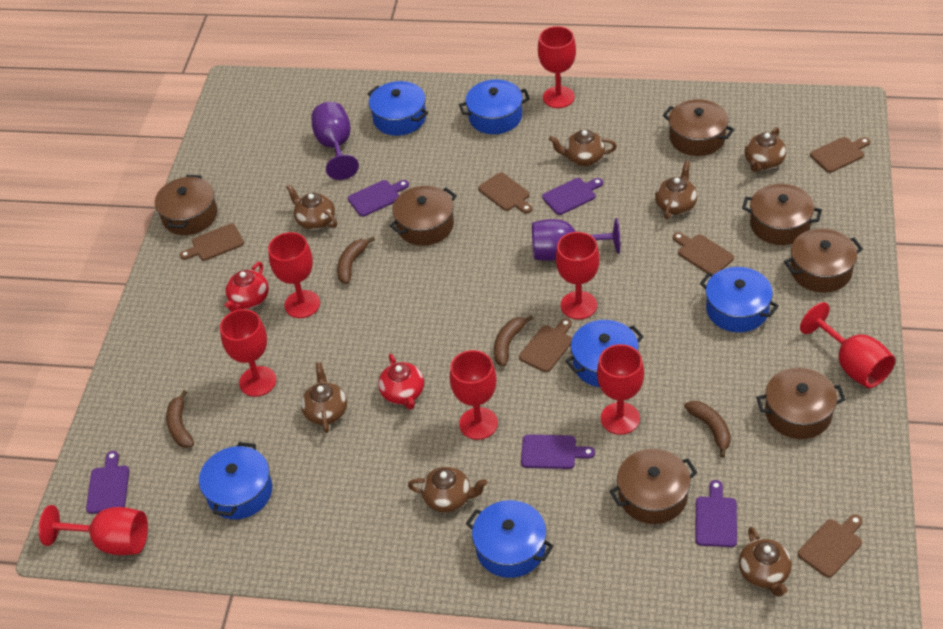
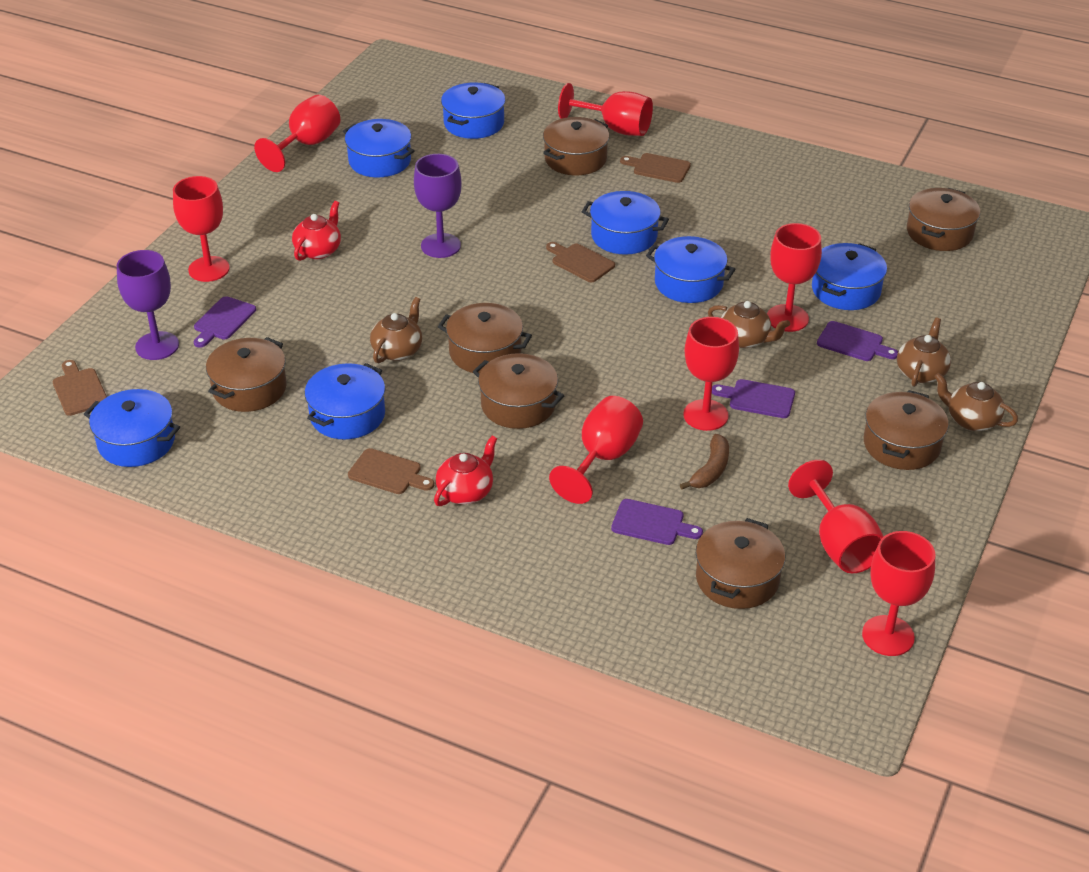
blue pot: 6 -> 7
brown banana: 4 -> 1
brown cutting board: 6 -> 4
brown teapot: 7 -> 4
purple cutting board: 5 -> 4

